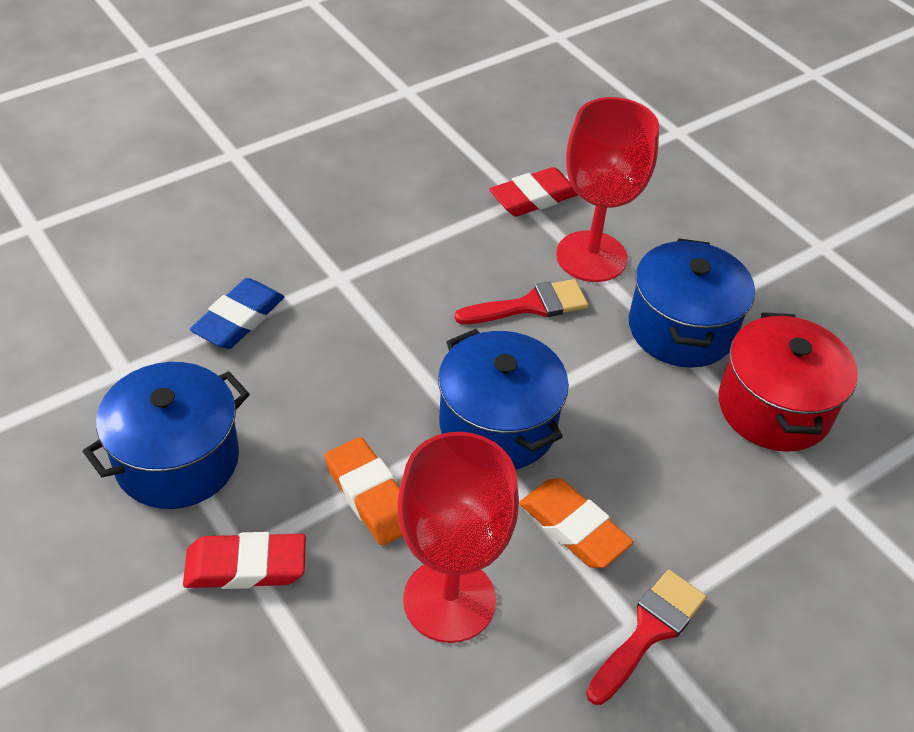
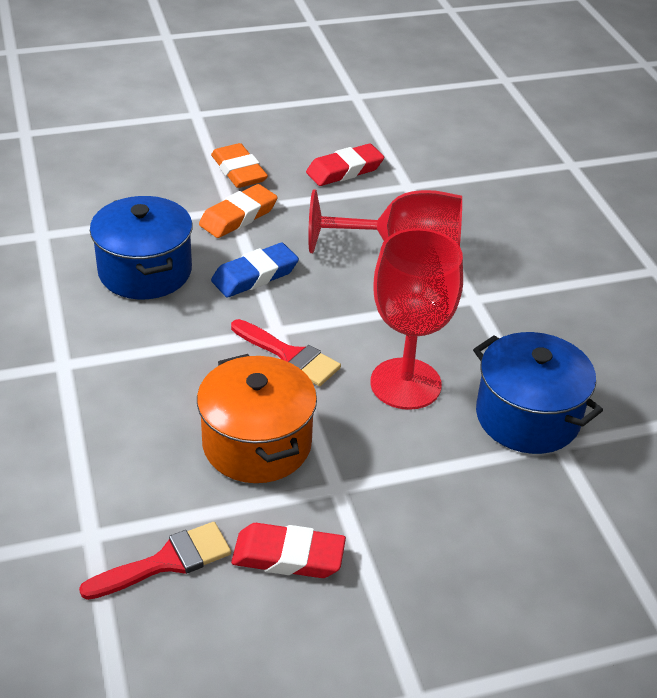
blue pot: 3 -> 2
orange pot: 0 -> 1
red pot: 1 -> 0

